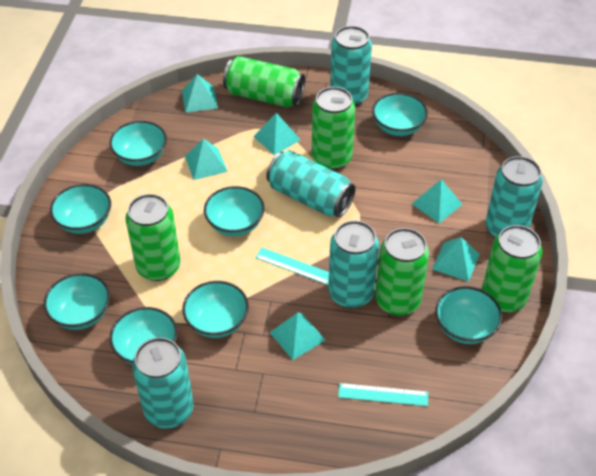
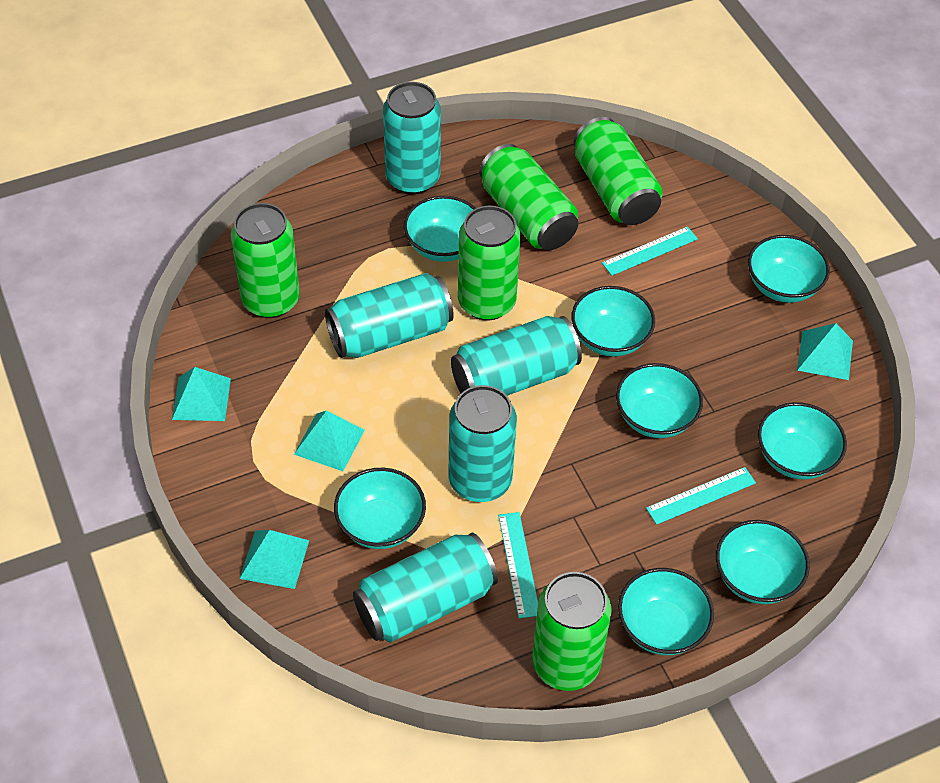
turquoise pyramid: 6 -> 4
turquoise ruler: 2 -> 3

